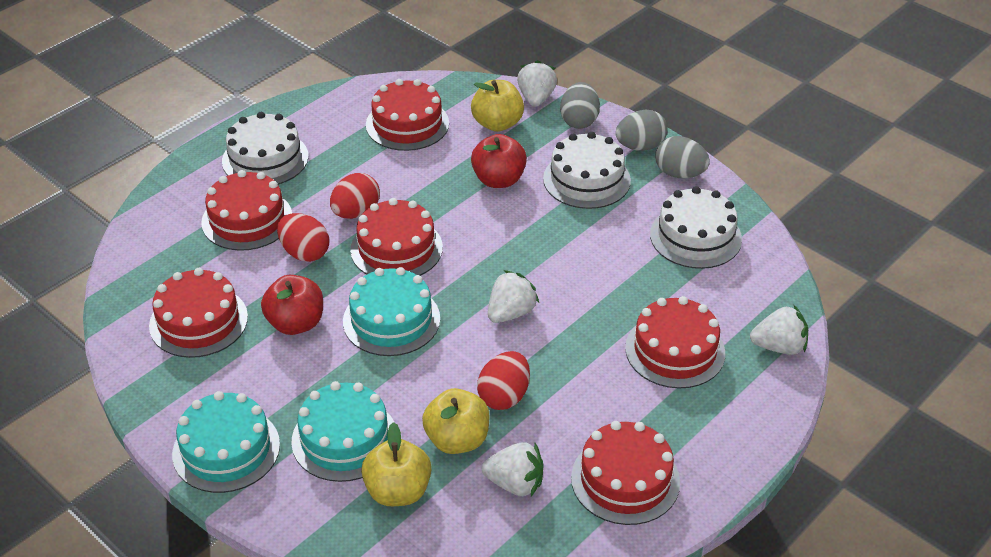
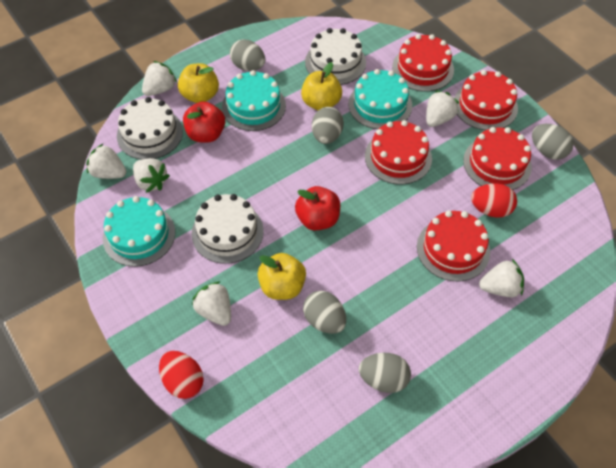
grey egg: 3 -> 5
red cake: 6 -> 5
red egg: 3 -> 2
white strawberry: 4 -> 6

